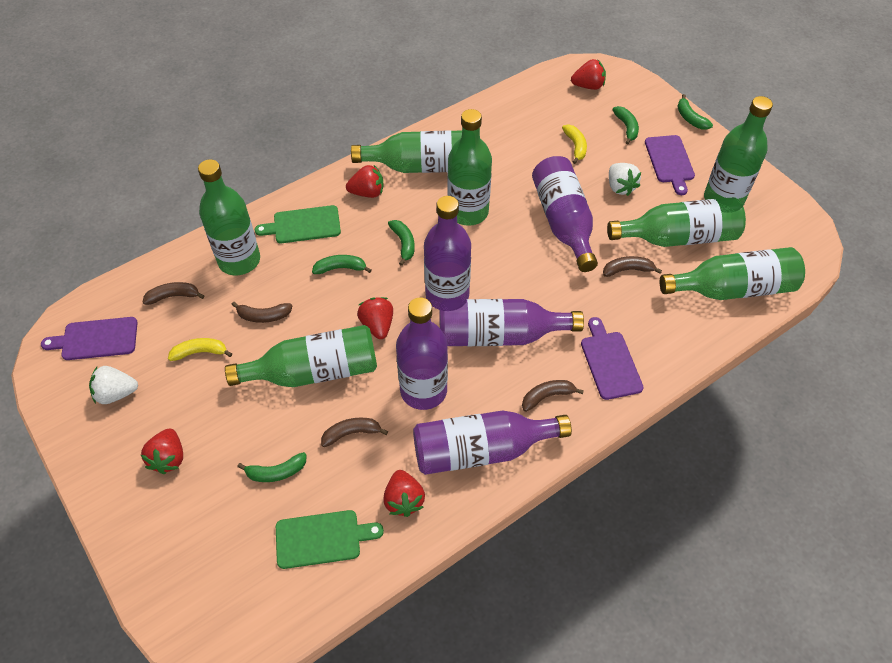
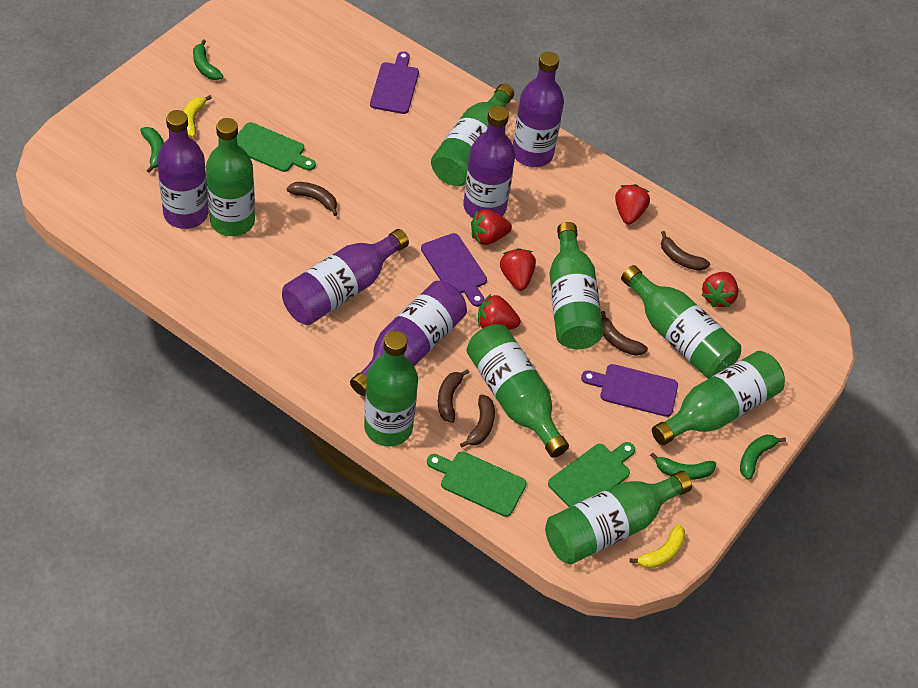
green banana: 5 -> 4
green bottle: 7 -> 8
green cutting board: 2 -> 3
white strawberry: 2 -> 0

